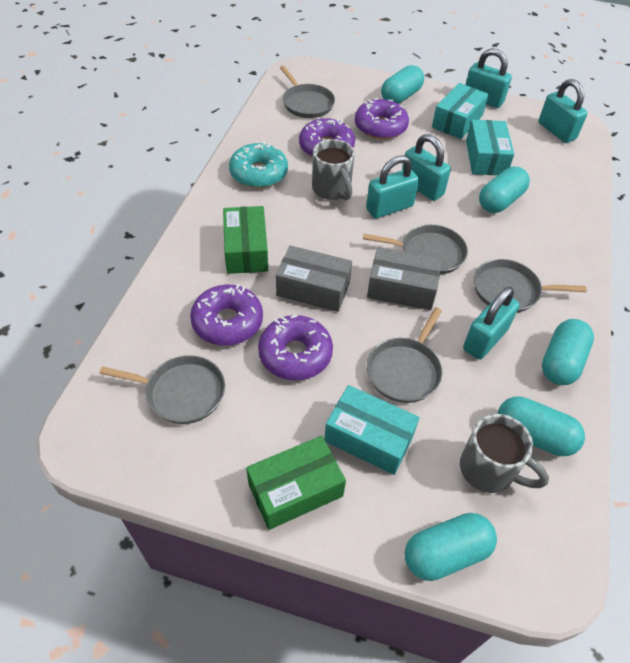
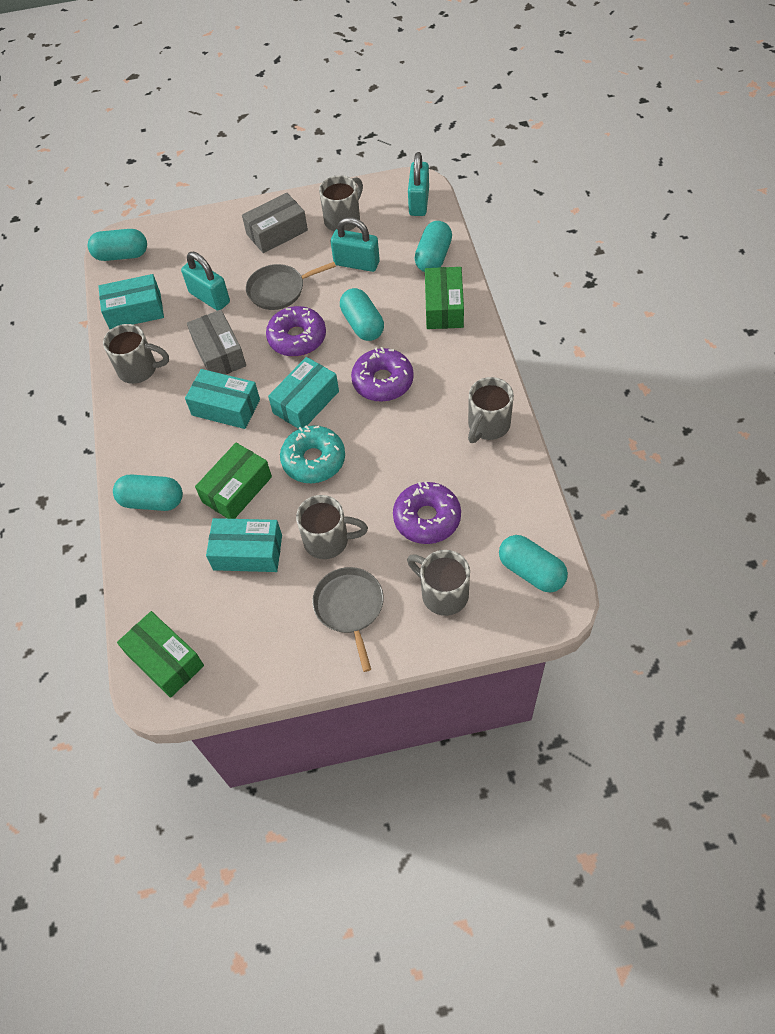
green box: 2 -> 3
grey mug: 2 -> 5
grey pan: 5 -> 2
purple donut: 4 -> 3
turquoise box: 3 -> 4
turquoise padlock: 5 -> 3

